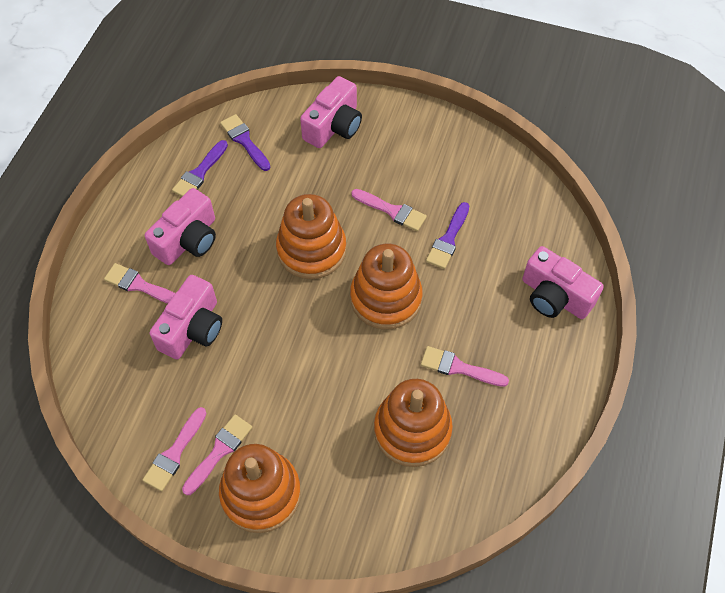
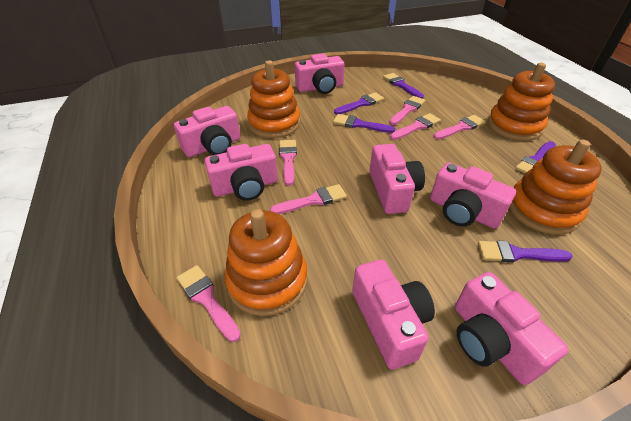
pink brush: 5 -> 6
pink camera: 4 -> 7
purple brush: 3 -> 5

